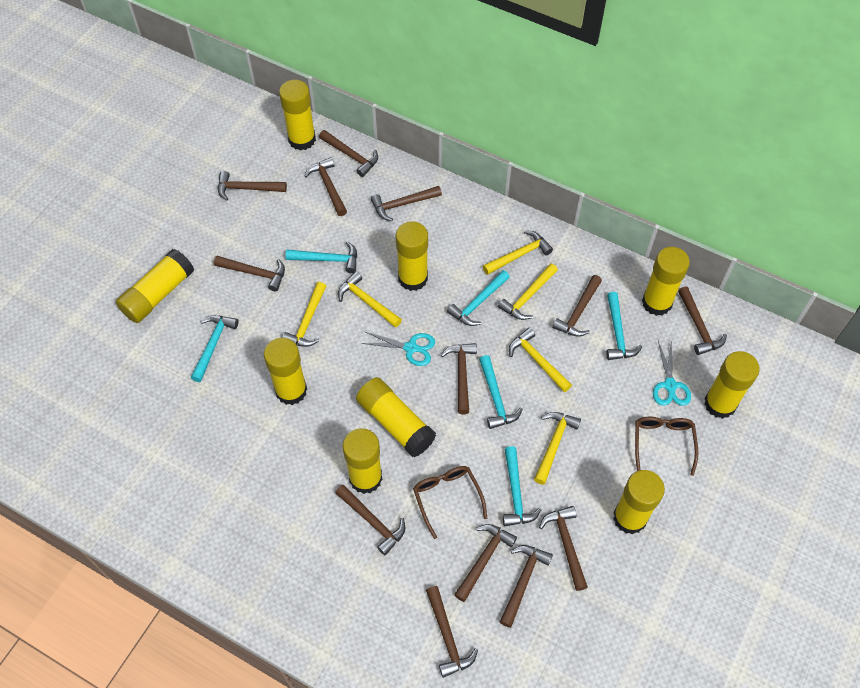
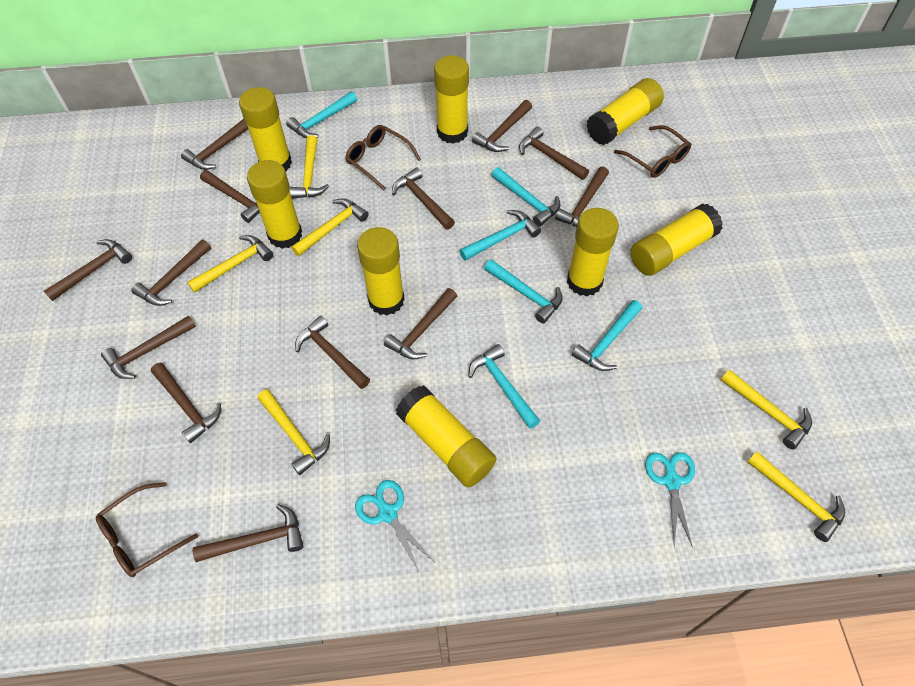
brown glasses: 2 -> 3
yellow glue stick: 9 -> 8

